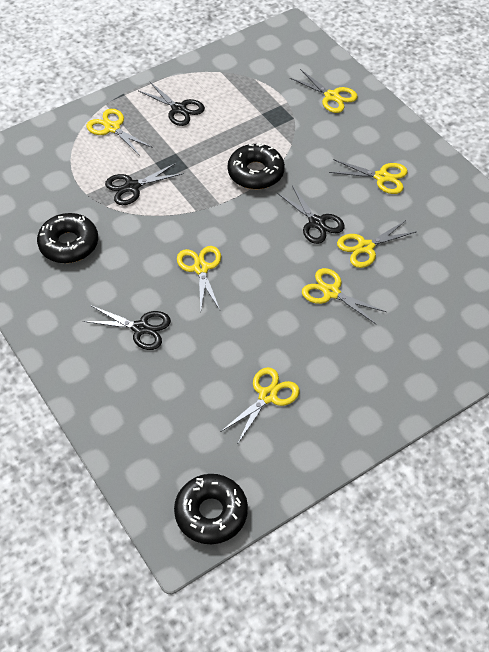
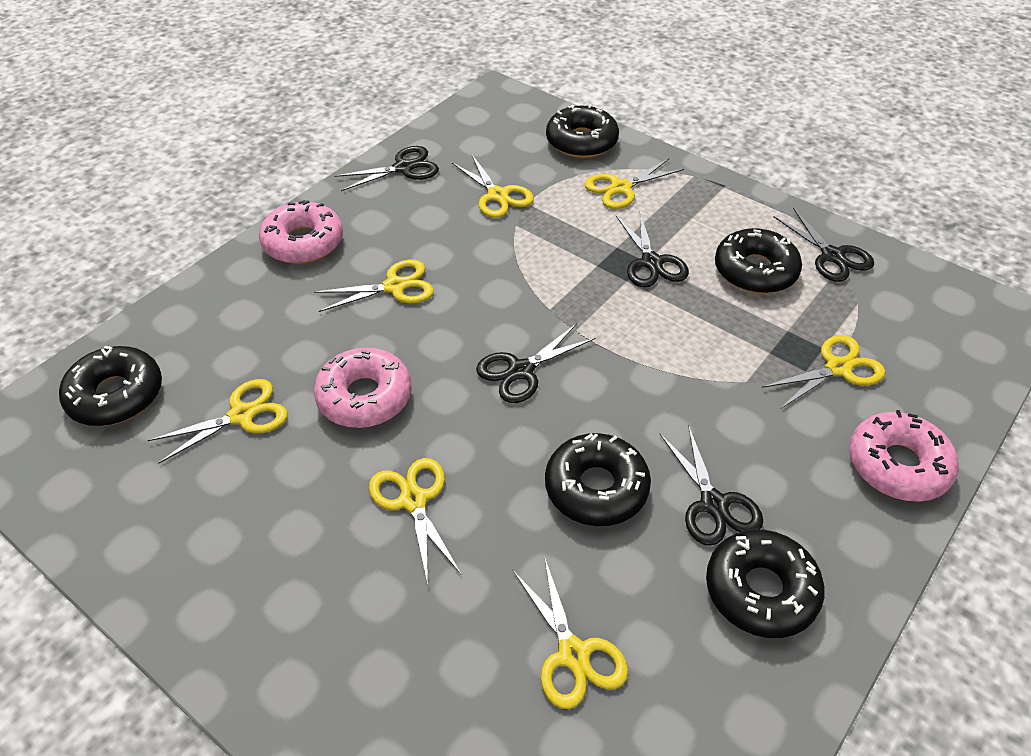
black donut: 3 -> 5
black scissors: 4 -> 5
pink donut: 0 -> 3

